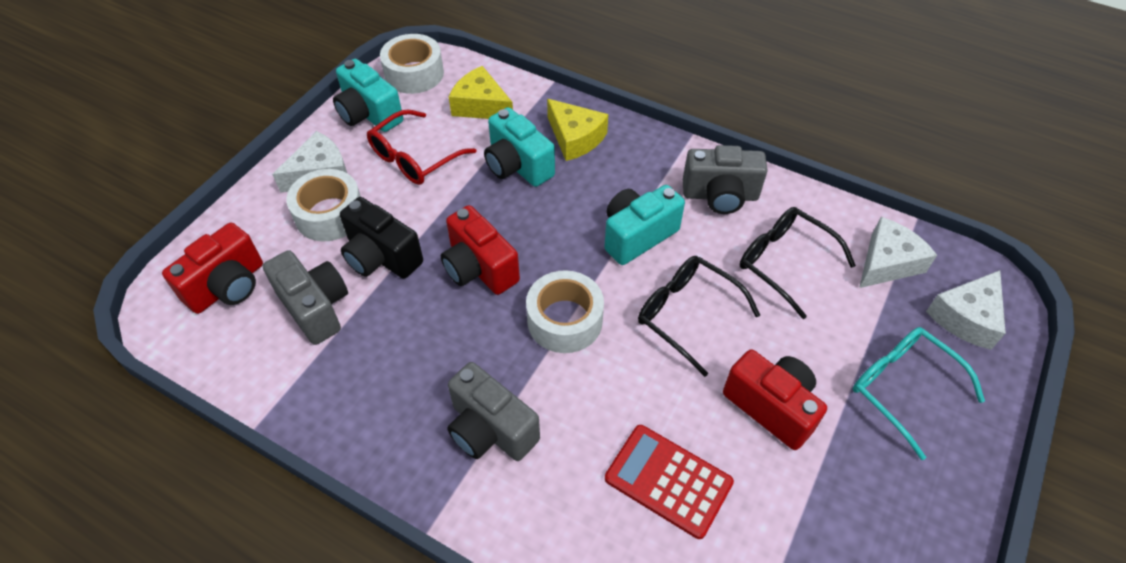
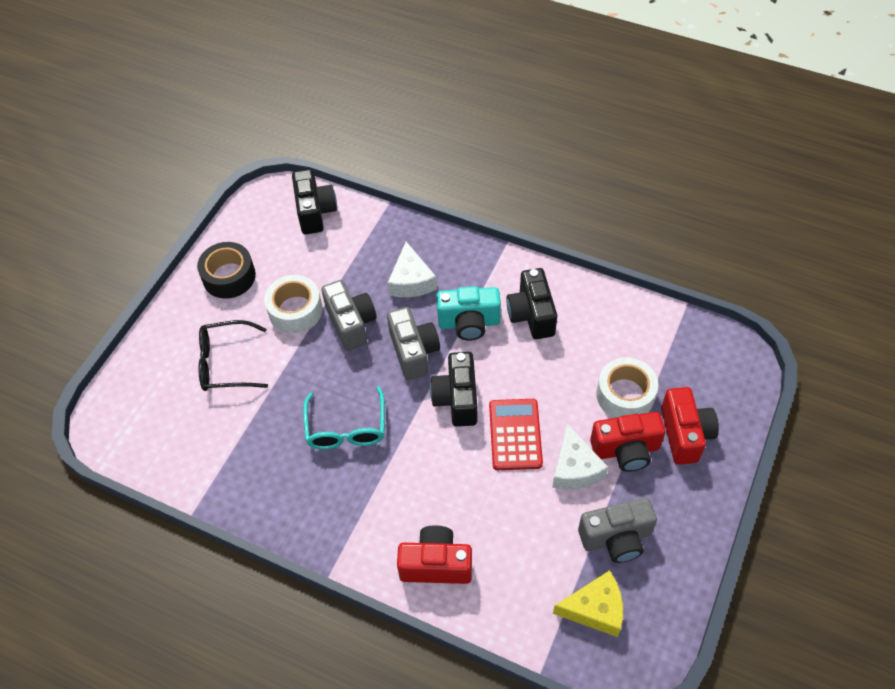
black camera: 1 -> 3
black glasses: 2 -> 1
black tape: 0 -> 1
red glasses: 1 -> 0
turquoise camera: 3 -> 1
white cheese: 3 -> 2
white tape: 3 -> 2
yellow cheese: 2 -> 1

